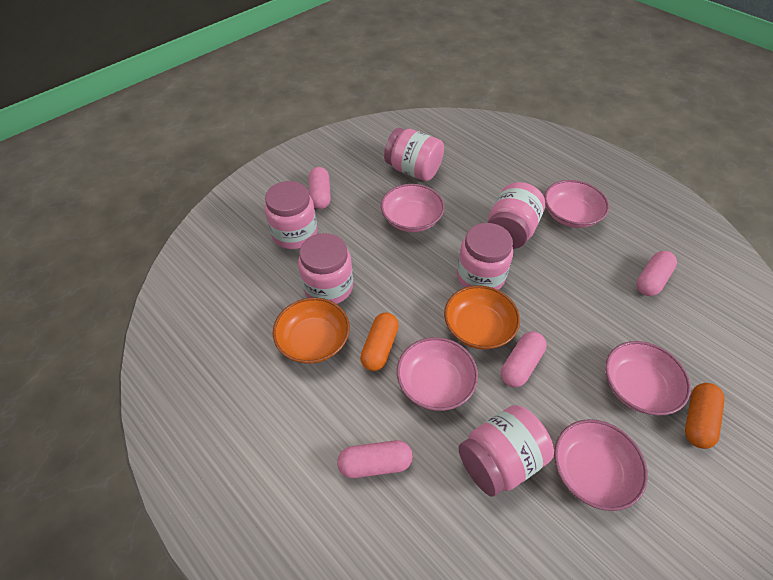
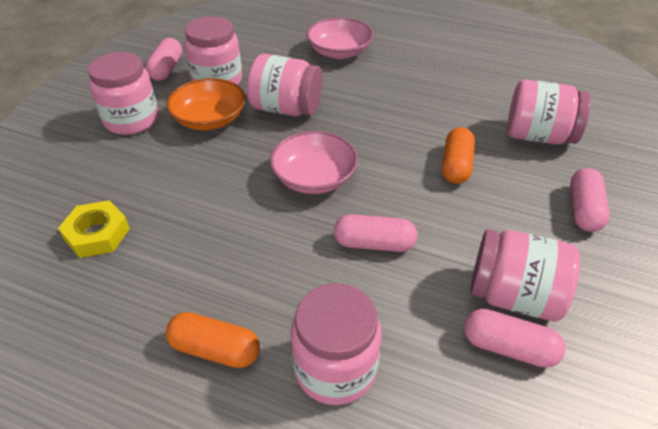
orange bowl: 2 -> 1
pink bowl: 5 -> 2
yellow nut: 0 -> 1

